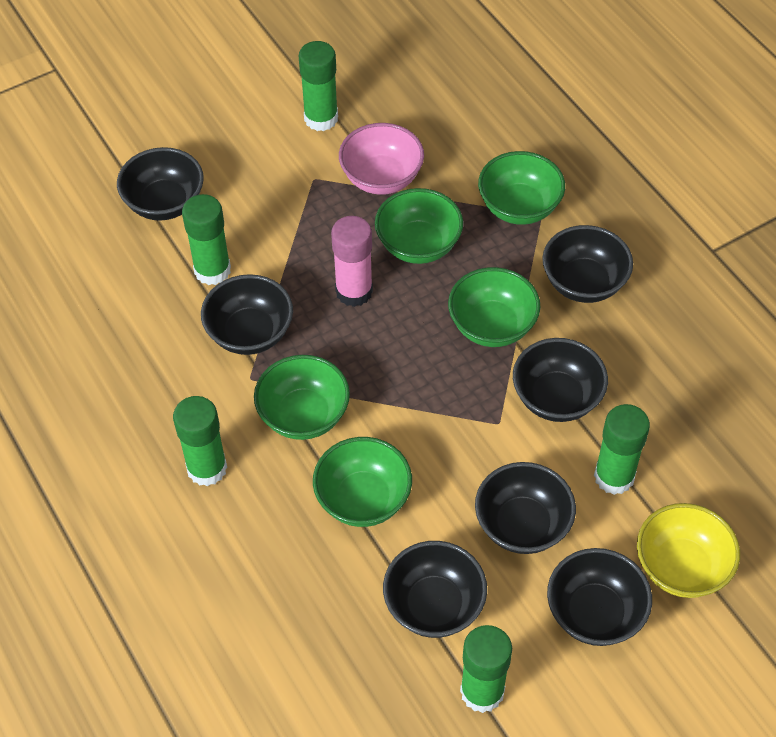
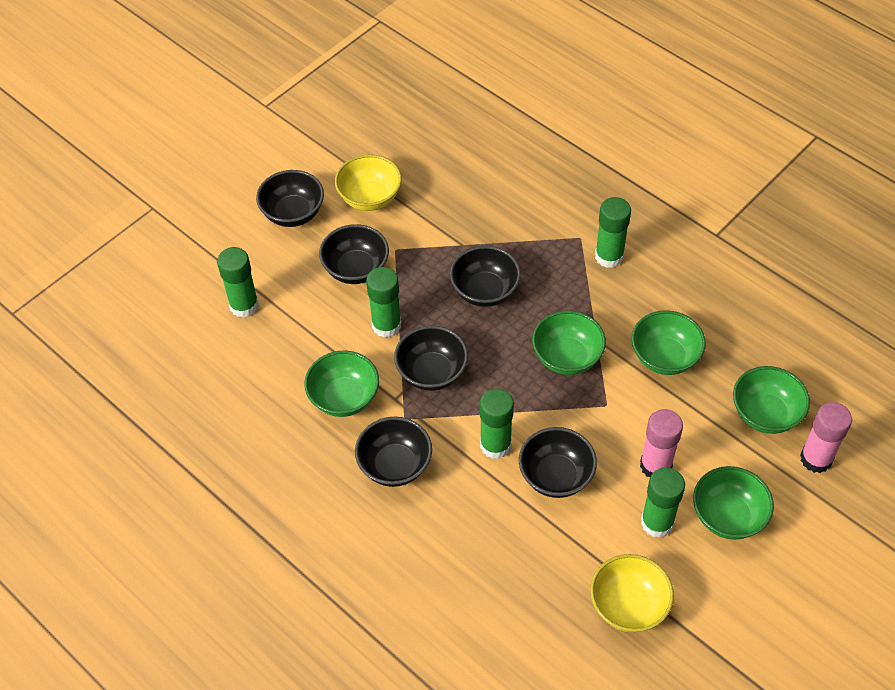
black bowl: 7 -> 6
pink bowl: 1 -> 0
pink glue stick: 1 -> 2
yellow bowl: 1 -> 2

